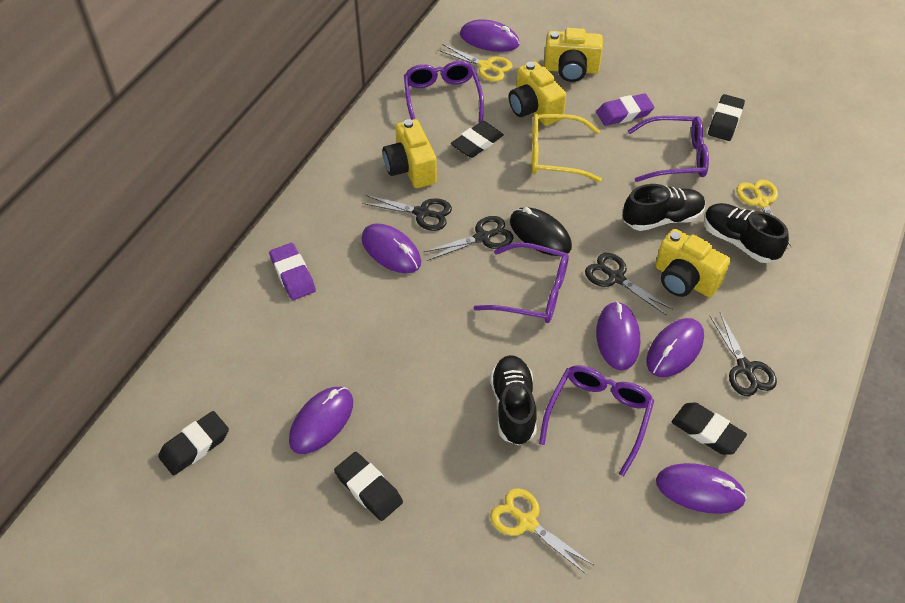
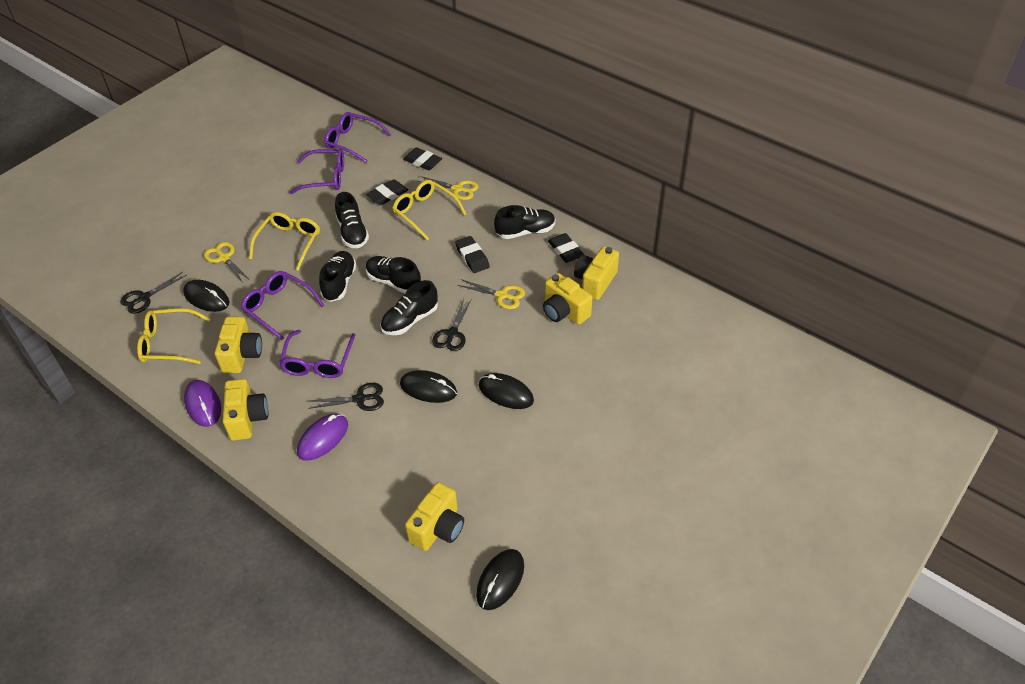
black eraser: 5 -> 4
black mouse: 1 -> 4
black scissors: 4 -> 3
black shoe: 3 -> 5
purple eraser: 2 -> 0
purple mouse: 6 -> 2
yellow camera: 4 -> 5
yellow glasses: 1 -> 3

